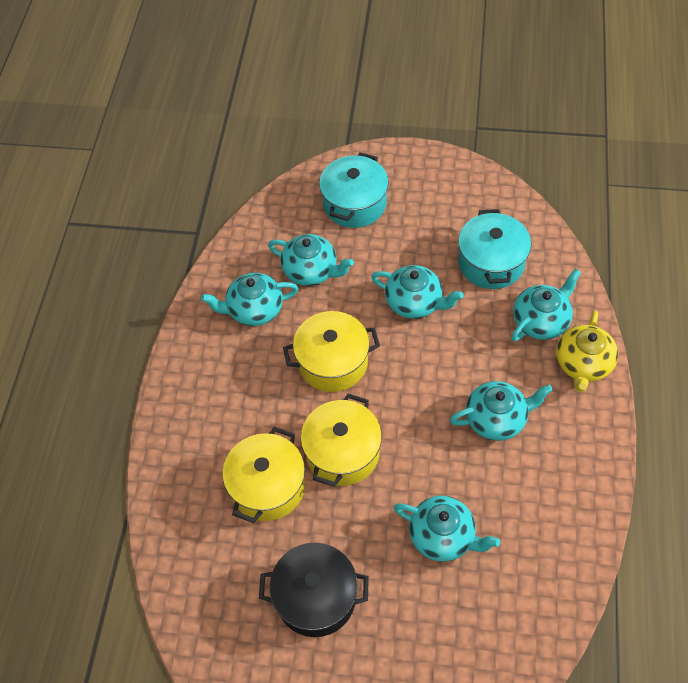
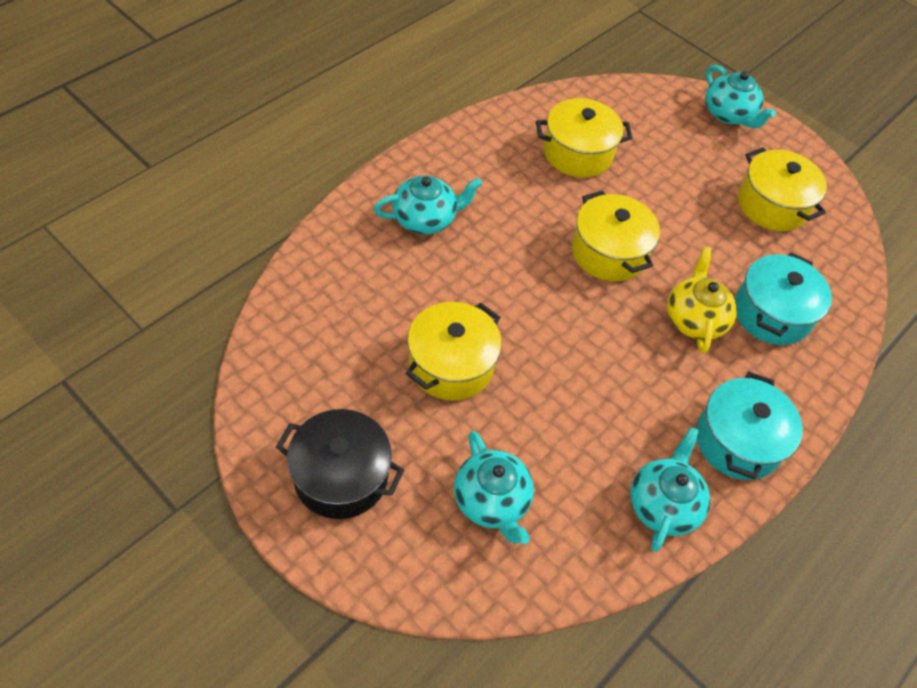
turquoise teapot: 6 -> 4
yellow pot: 3 -> 4

